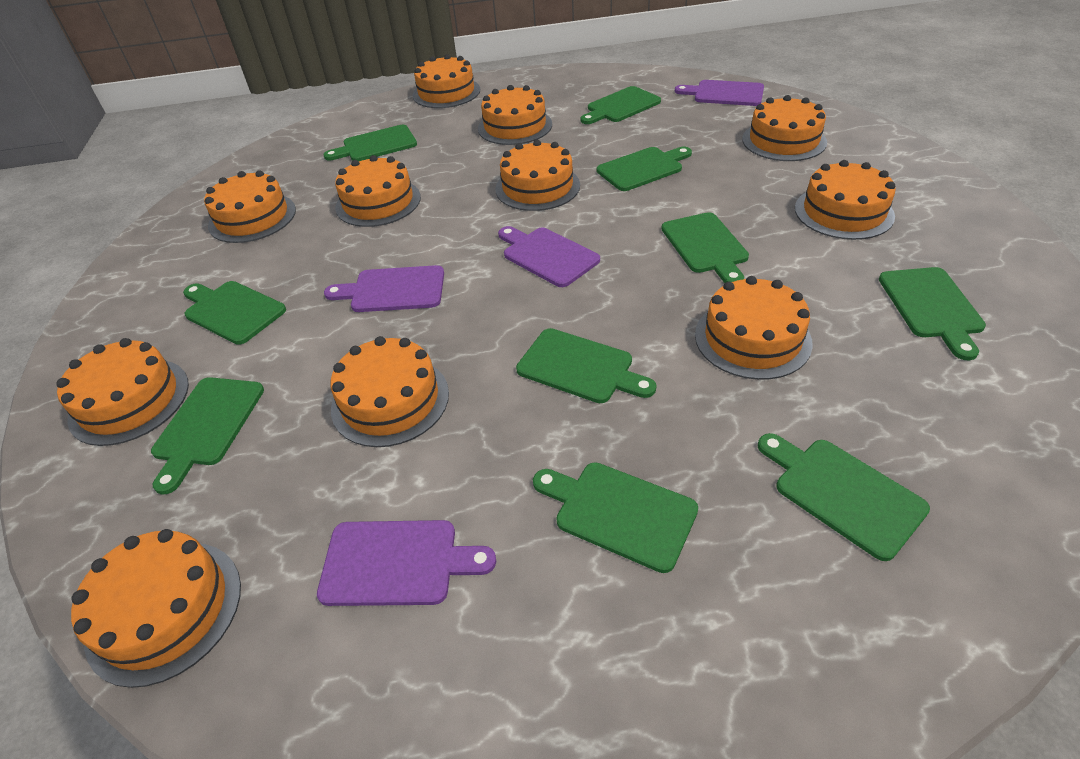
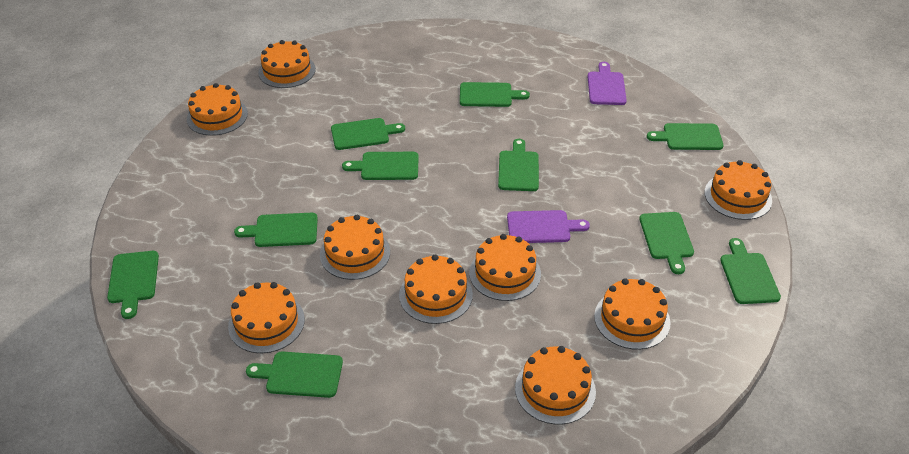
orange cake: 11 -> 9
purple cutting board: 4 -> 2

